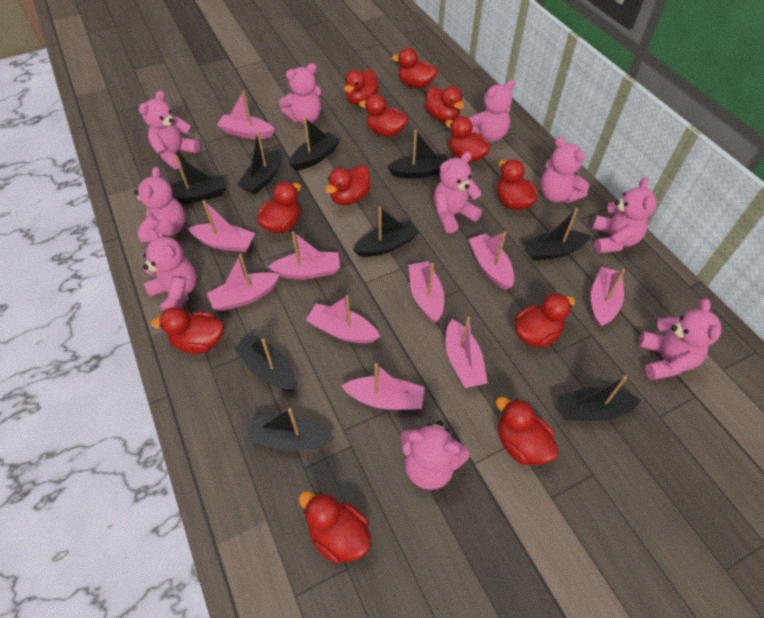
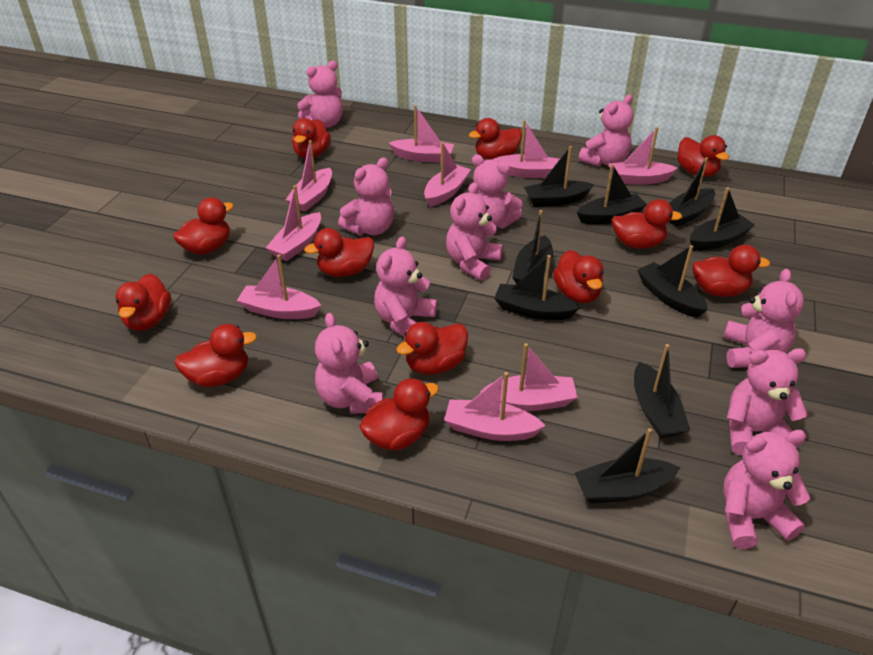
pink boat: 10 -> 9

